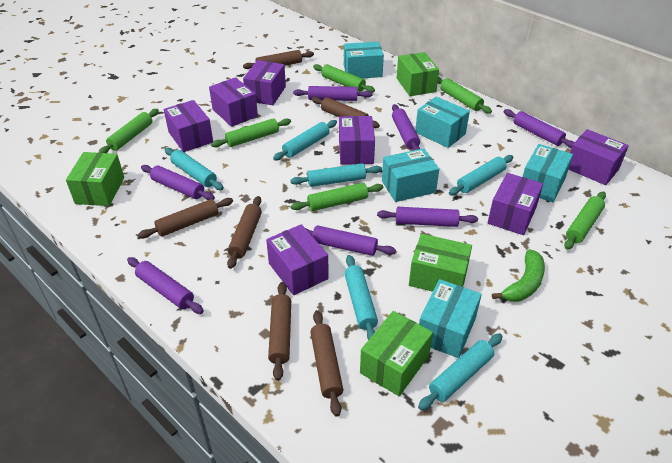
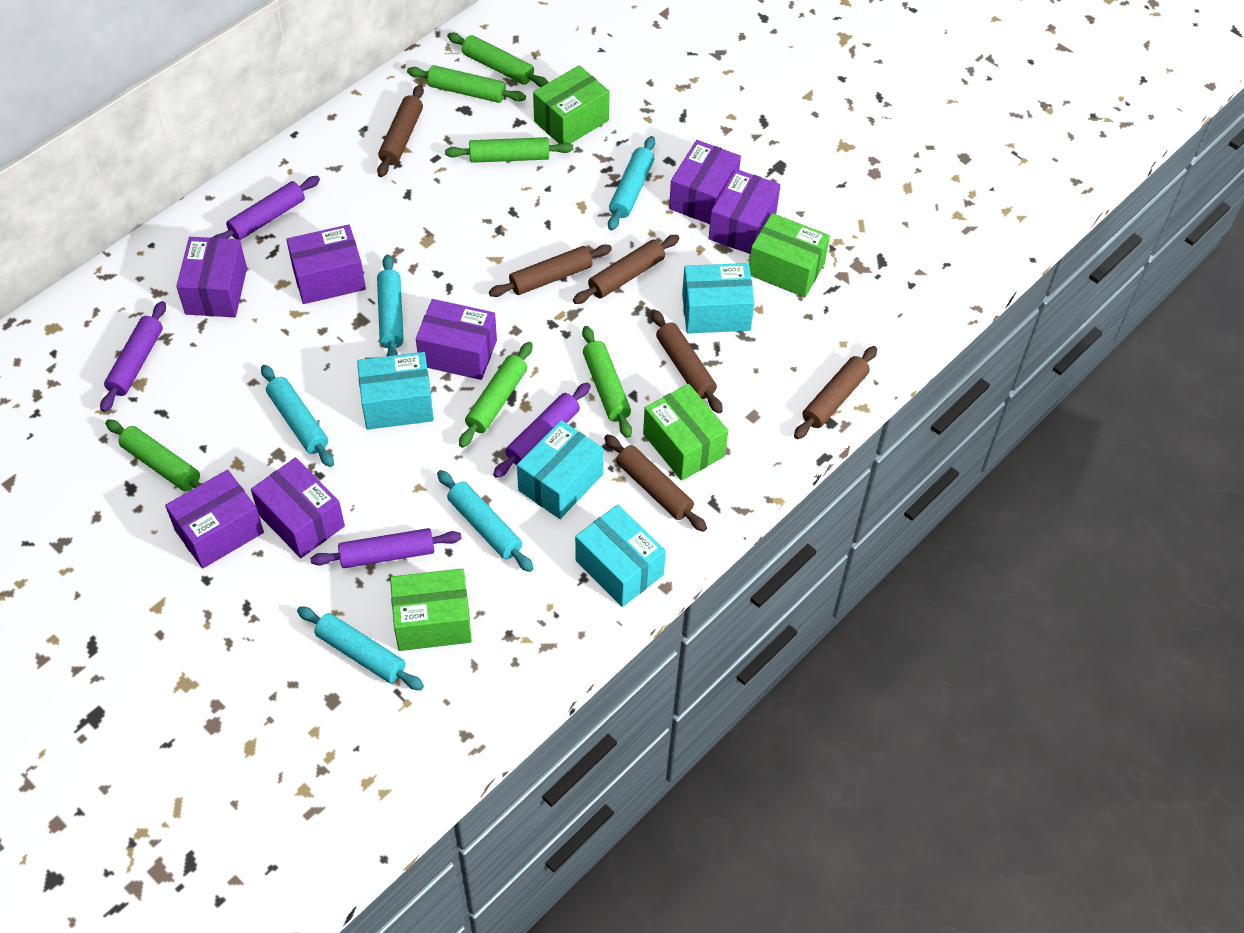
green banana: 1 -> 0
purple rolling pin: 7 -> 4
turquoise box: 5 -> 4
turquoise rolling pin: 6 -> 5

